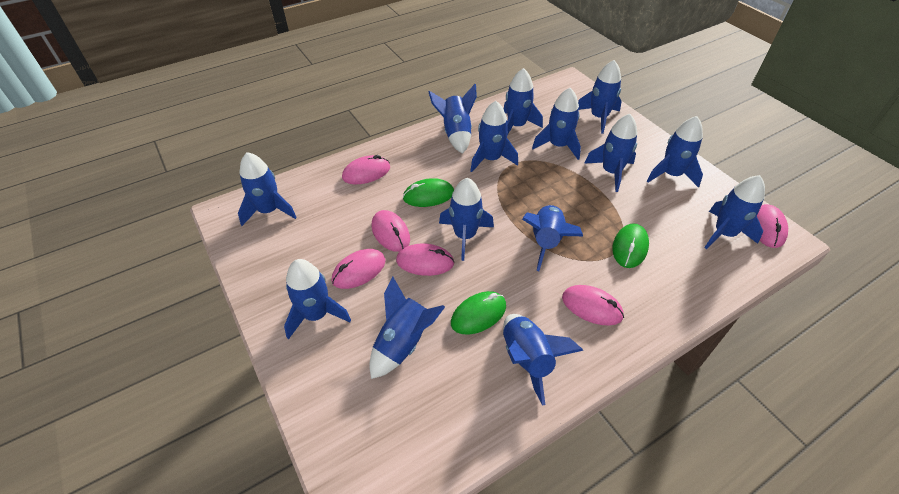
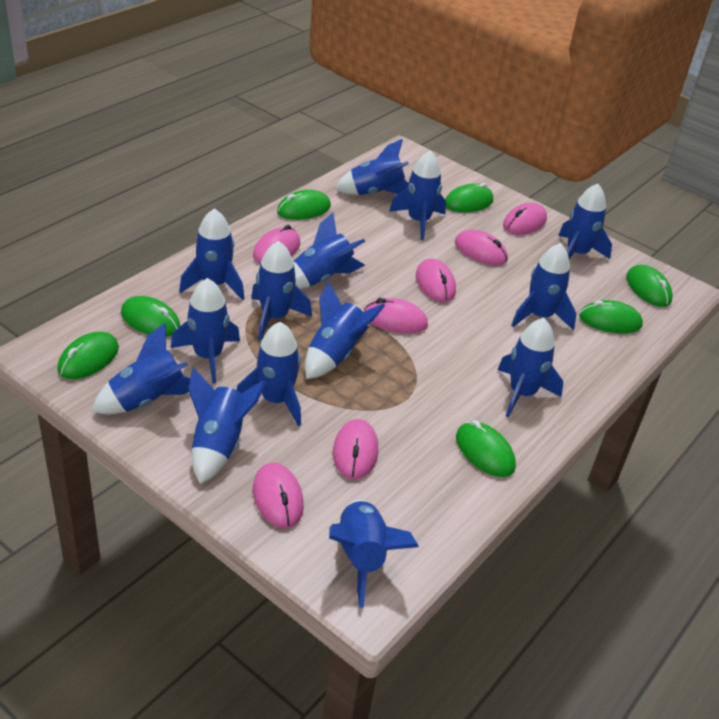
green mouse: 3 -> 7
pink mouse: 6 -> 7

